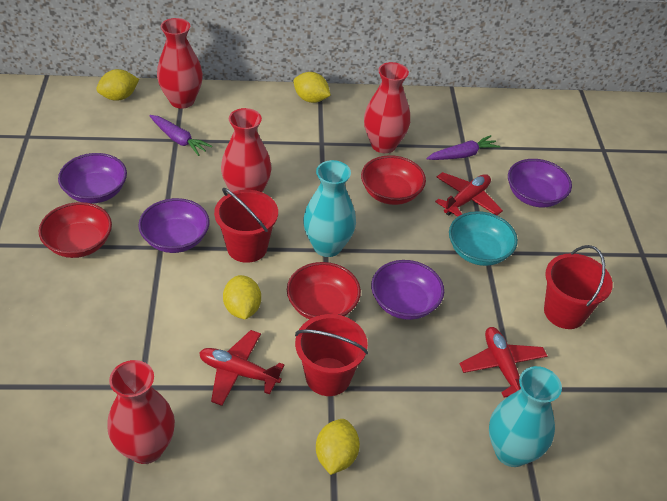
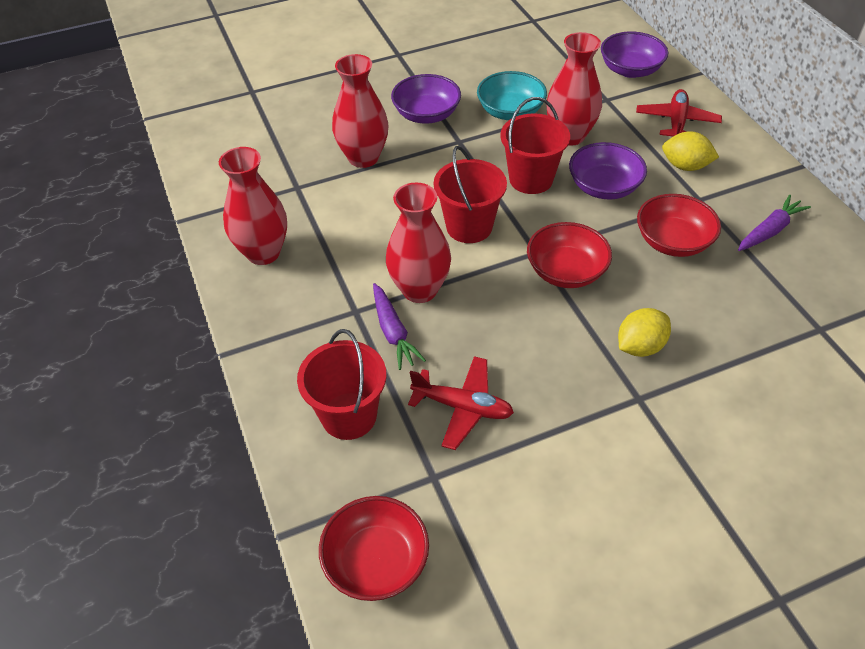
purple bowl: 4 -> 3
red plane: 3 -> 2
turquoise vase: 2 -> 0
yellow lemon: 4 -> 2

